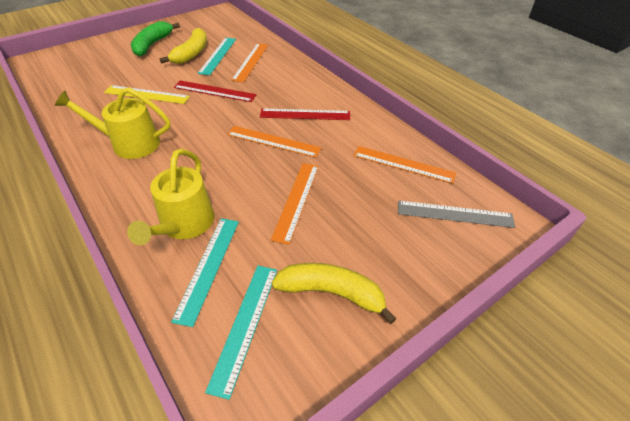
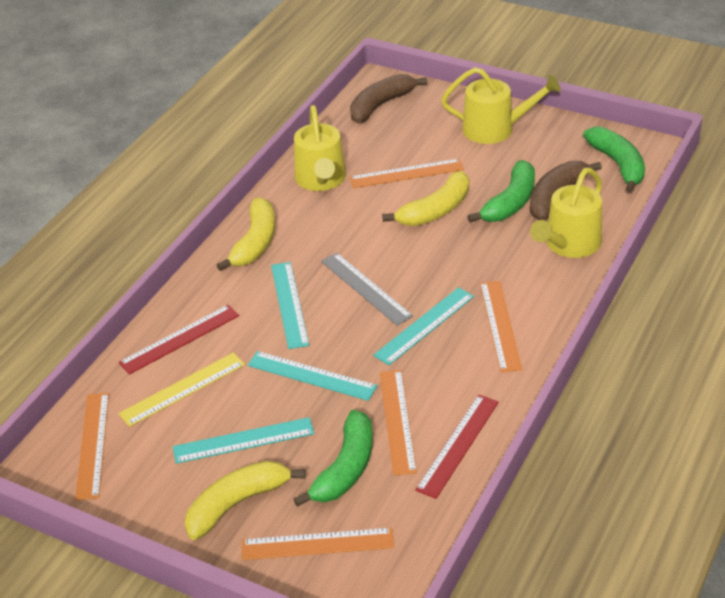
brown banana: 0 -> 2
green banana: 1 -> 3
orange ruler: 4 -> 5
turquoise ruler: 3 -> 4
yellow banana: 2 -> 3
yellow watering can: 2 -> 3

